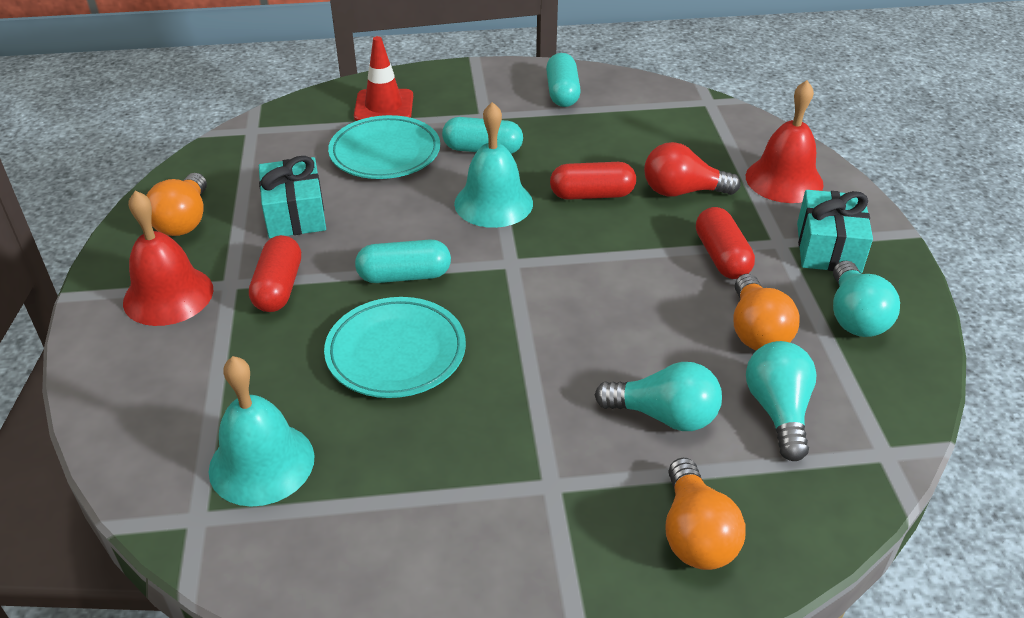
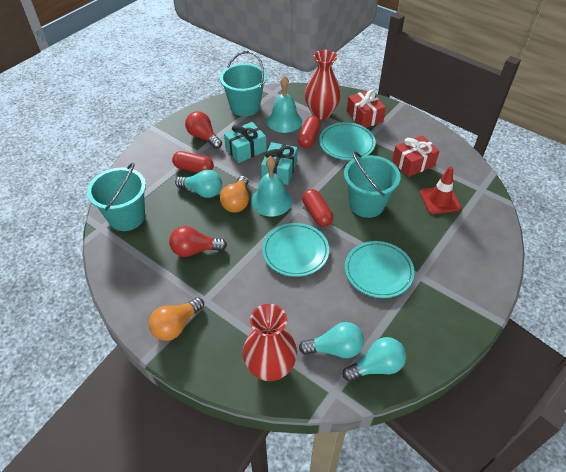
orange light bulb: 3 -> 2
red bell: 2 -> 0
red gift: 0 -> 2
red light bulb: 1 -> 2
red vase: 0 -> 2
turquoise bucket: 0 -> 3
turquoise capsule: 3 -> 0
turquoise plate: 2 -> 3

